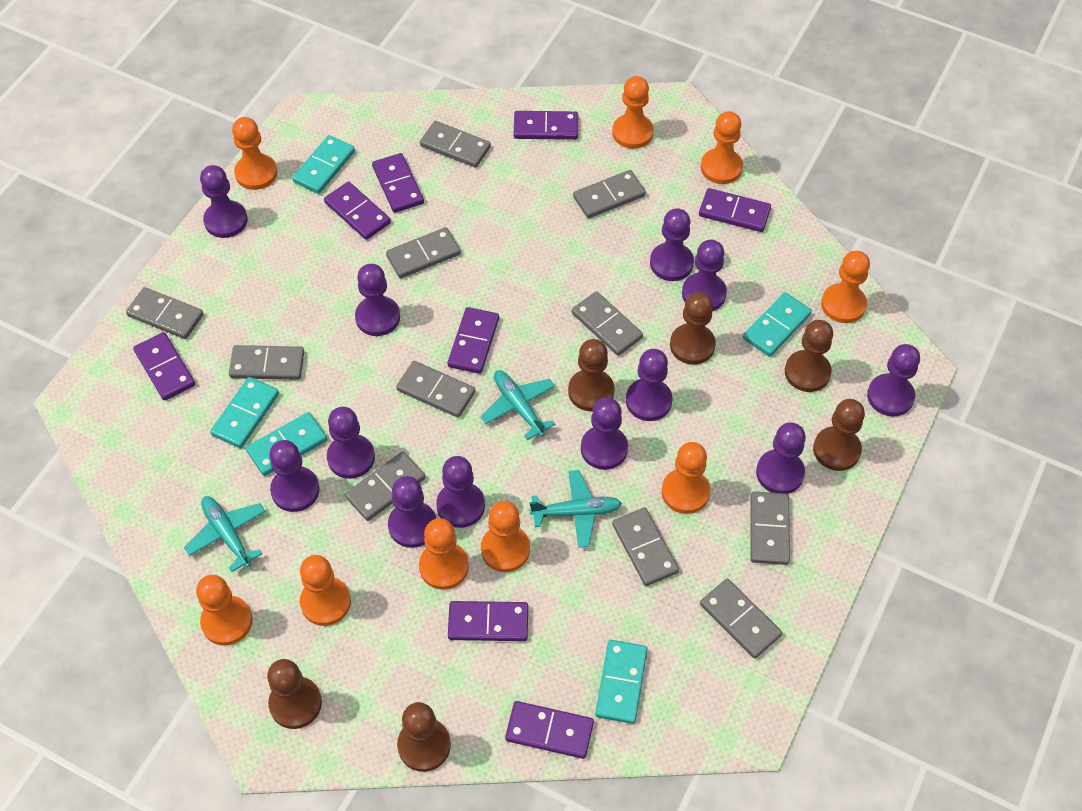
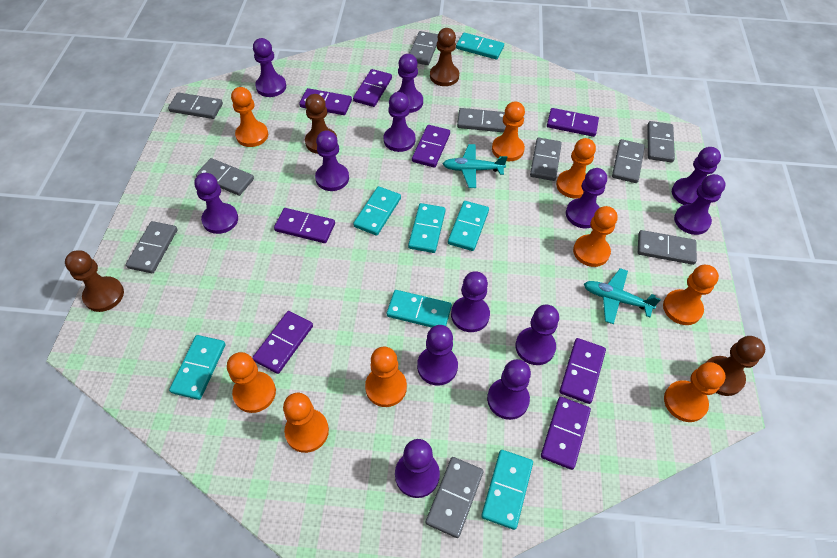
brown pawn: 6 -> 4
grey domino: 11 -> 10
purple pawn: 12 -> 13
turquoise domino: 5 -> 7
turquoise plane: 3 -> 2

